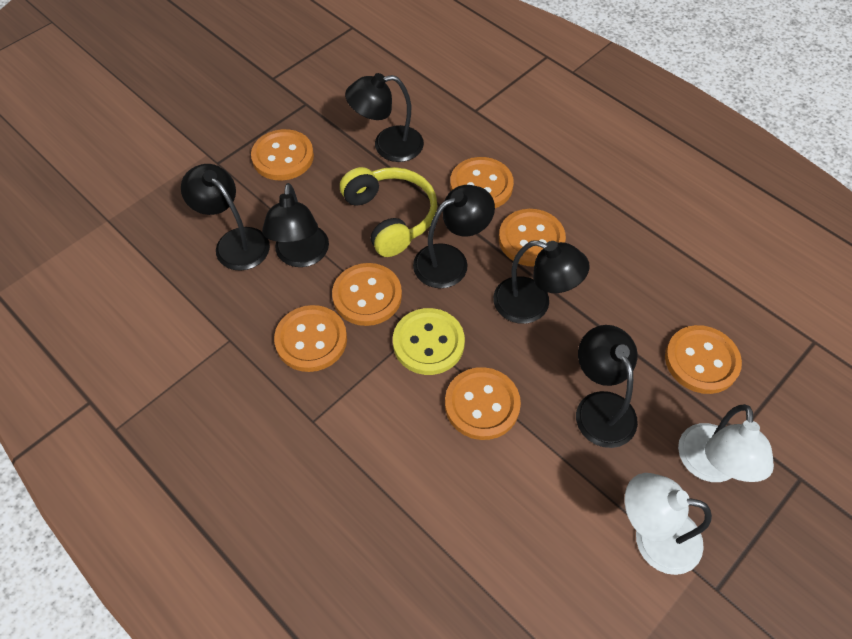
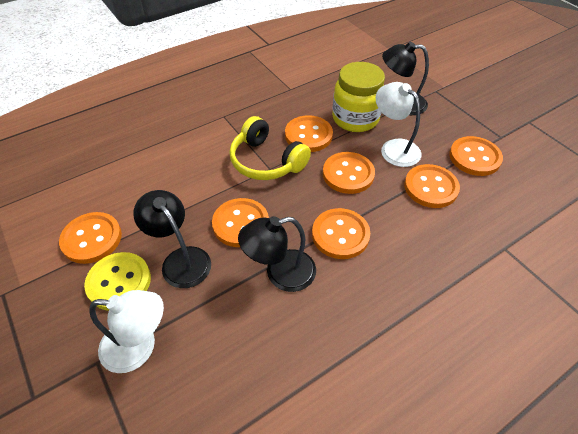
black lamp: 6 -> 3
yellow jar: 0 -> 1

